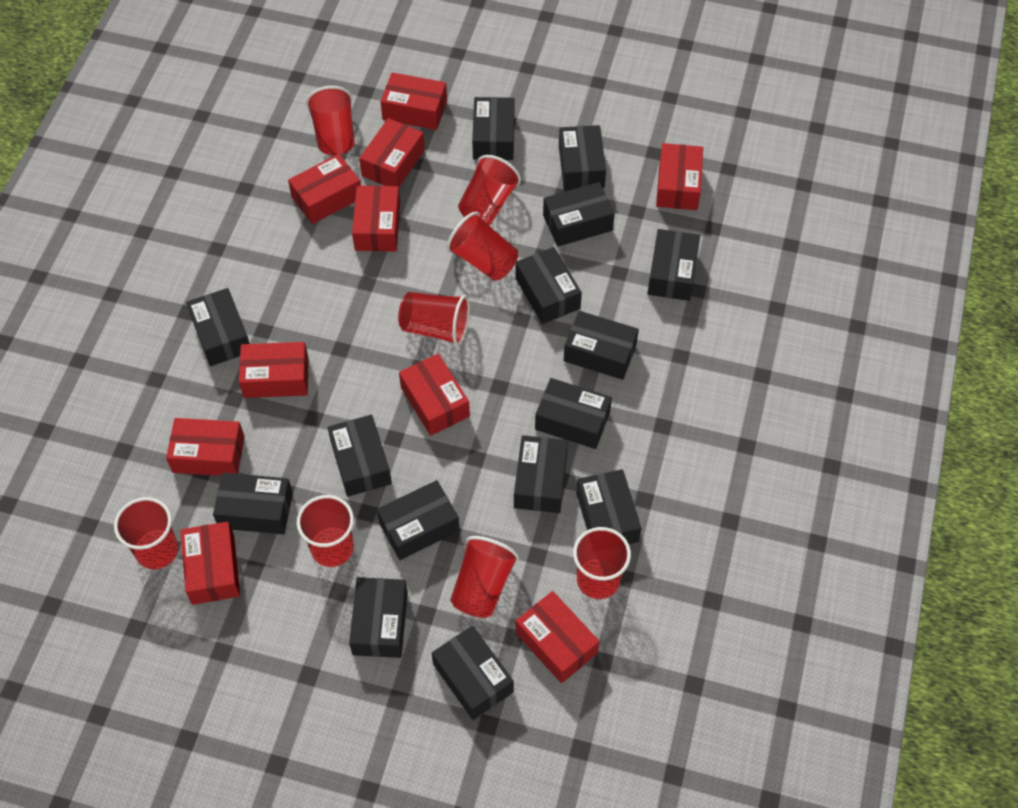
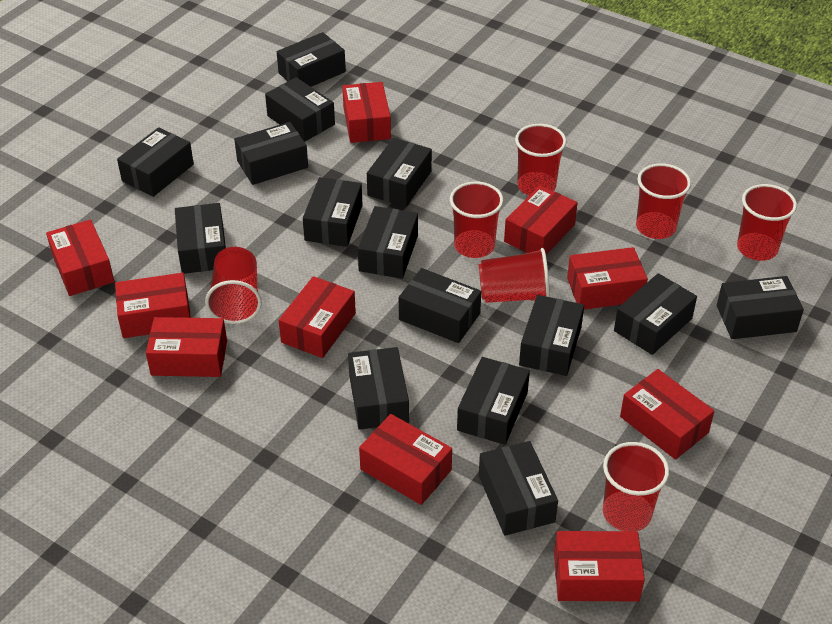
red cup: 8 -> 7

